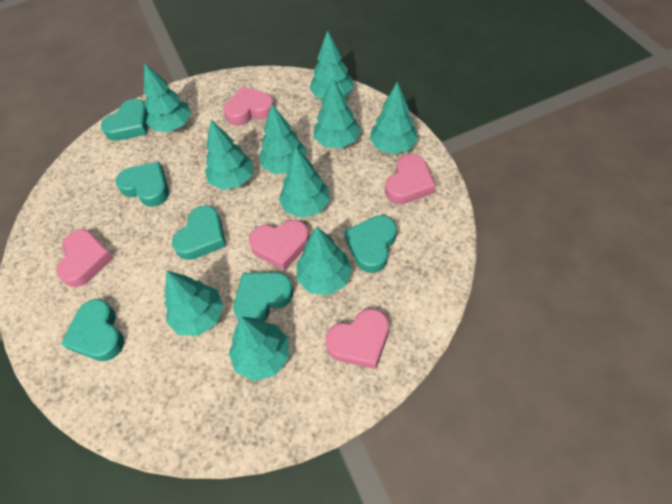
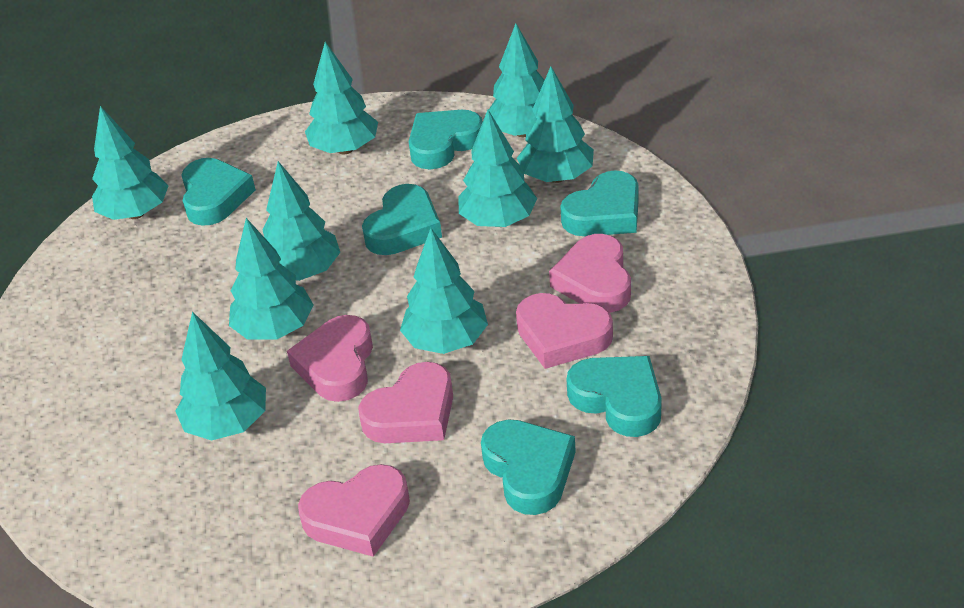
turquoise tree: 10 -> 9

